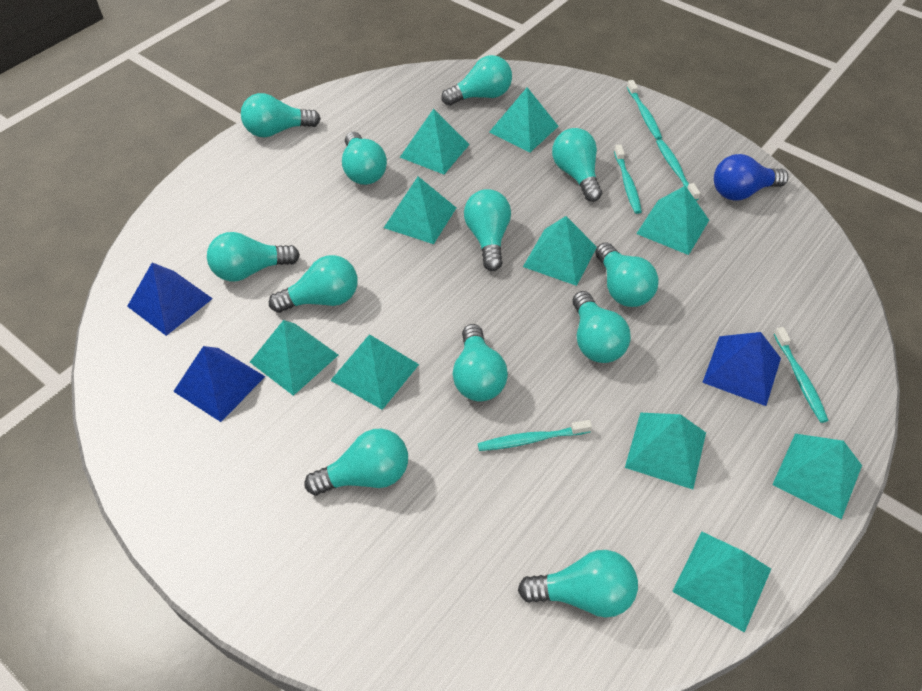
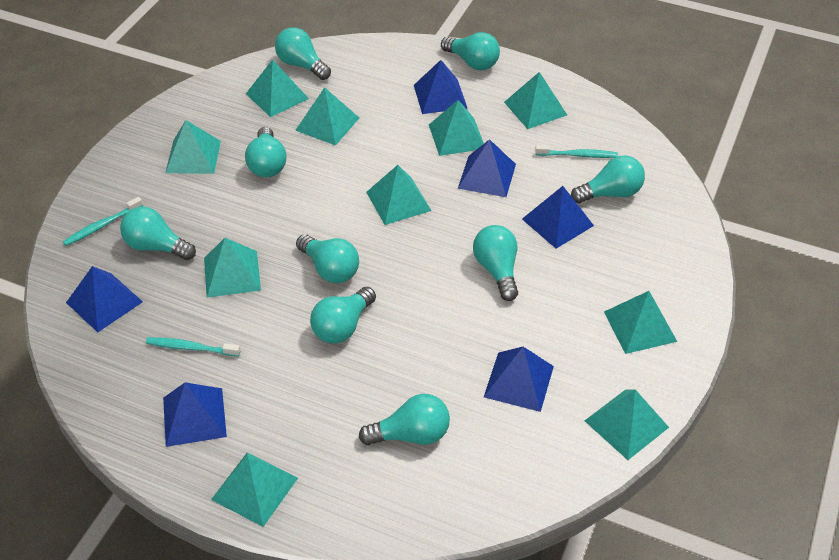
blue light bulb: 1 -> 0
blue pyramid: 3 -> 6
turquoise light bulb: 12 -> 9
turquoise toothbrush: 5 -> 3

